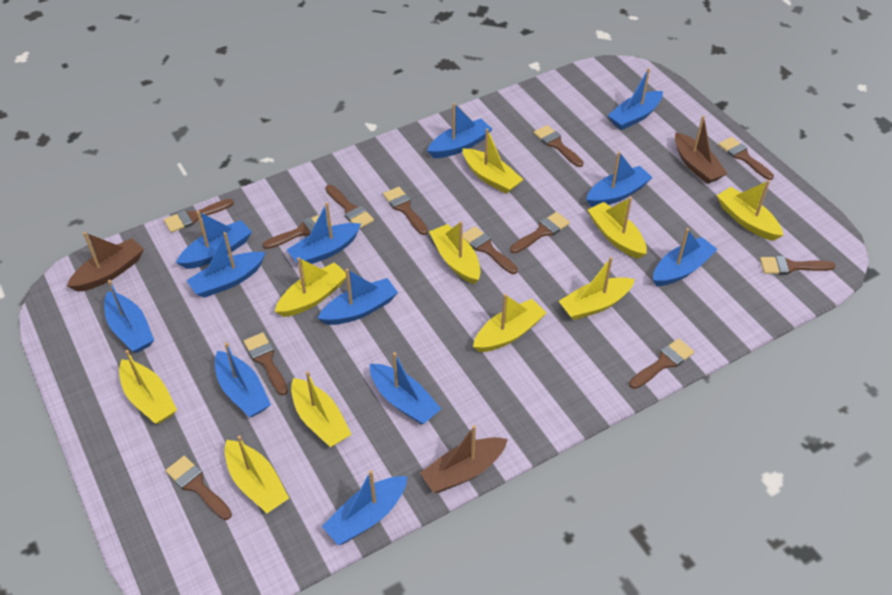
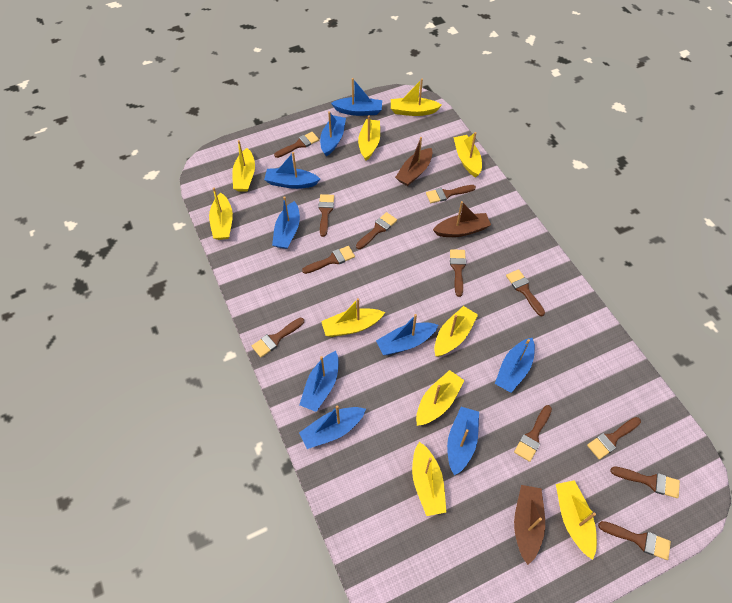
blue boat: 12 -> 9

